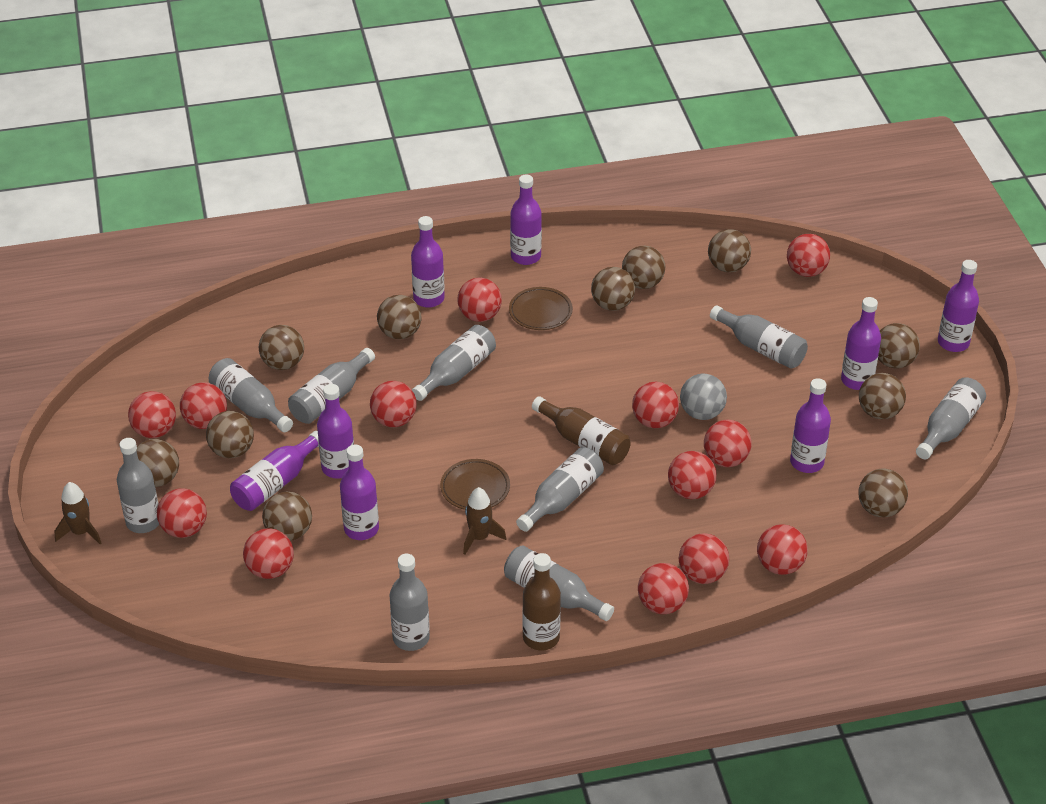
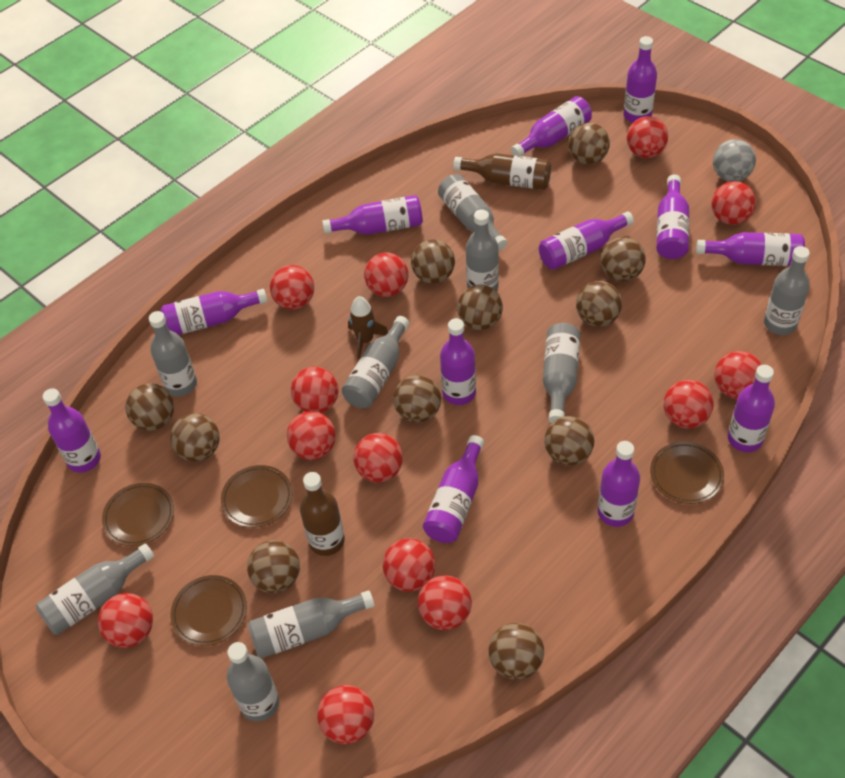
brown plate: 2 -> 4
brown rocket: 2 -> 1
purple bottle: 8 -> 12

